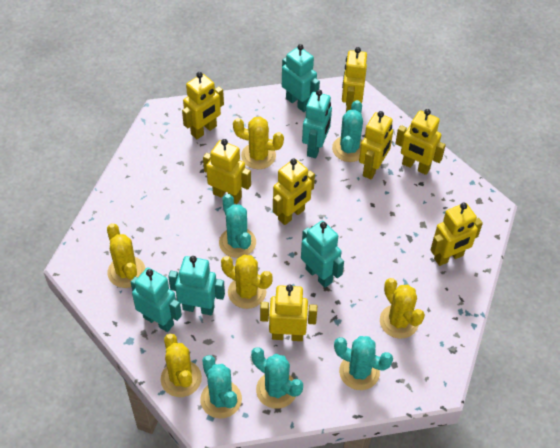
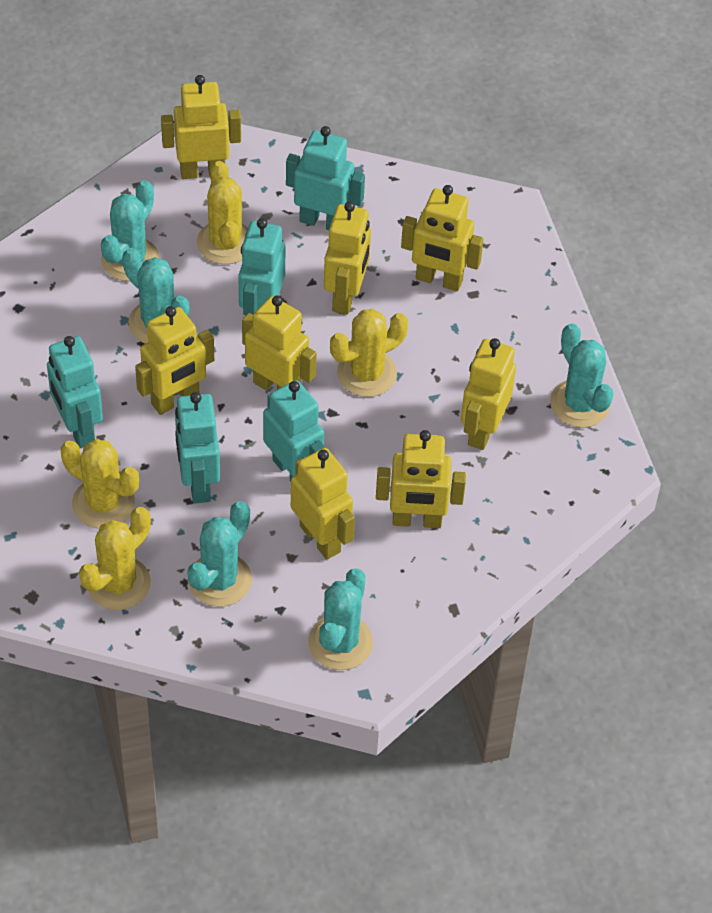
yellow cactus: 5 -> 4

